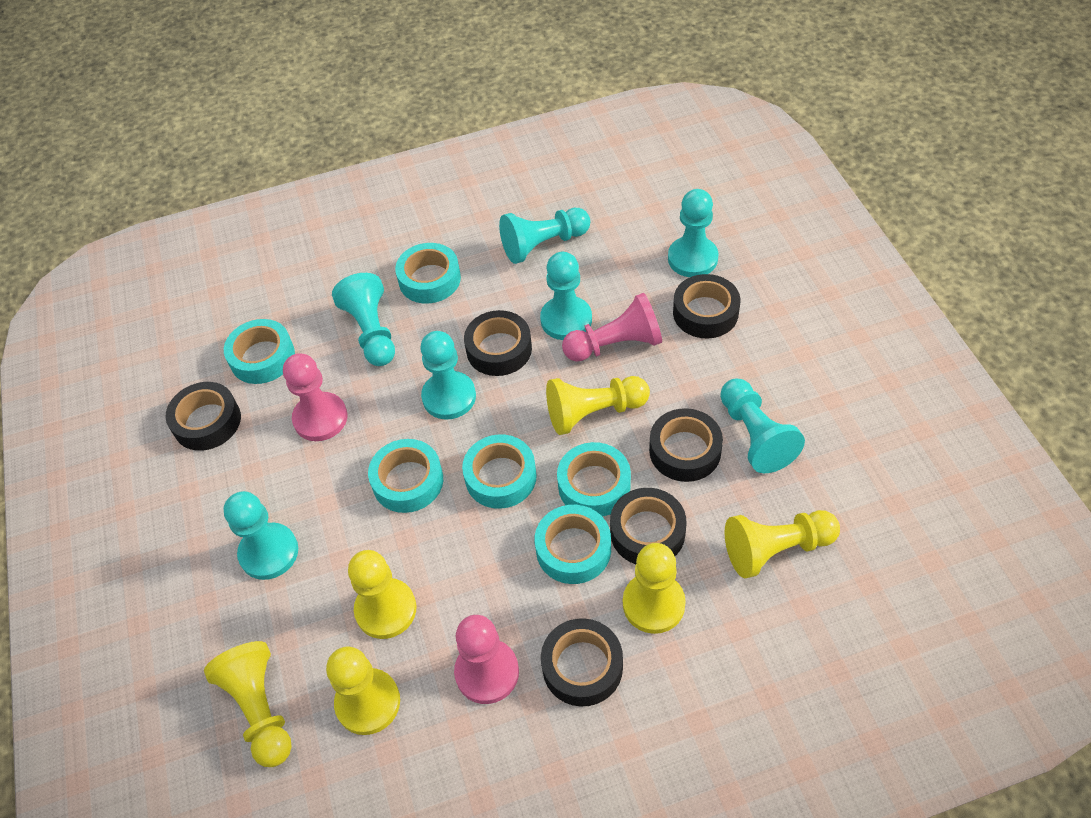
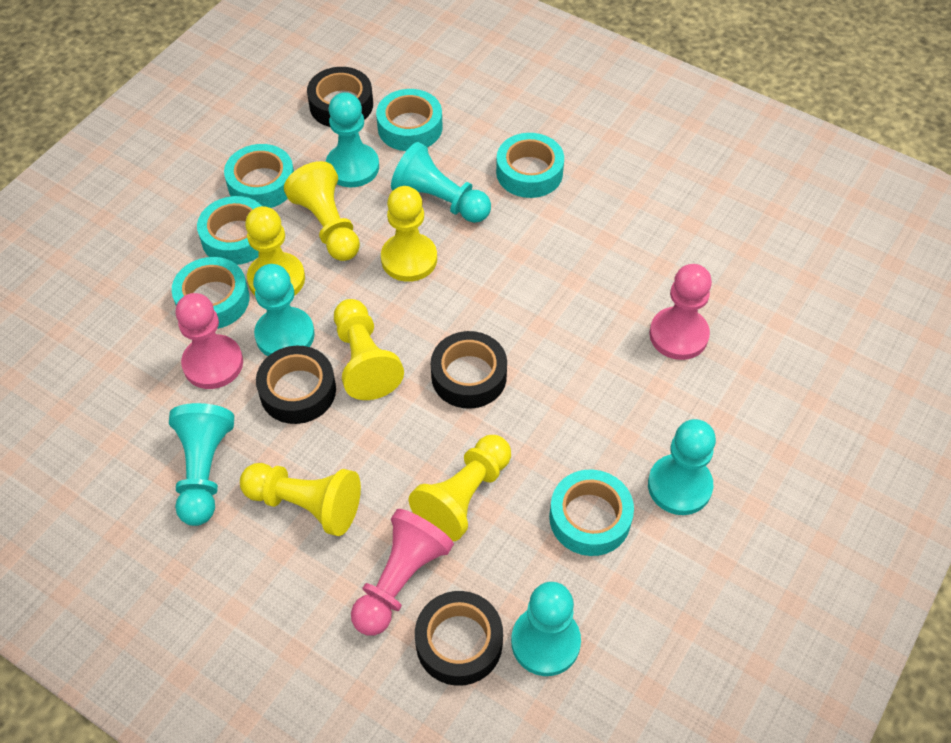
black tape: 6 -> 4
turquoise pawn: 7 -> 6

